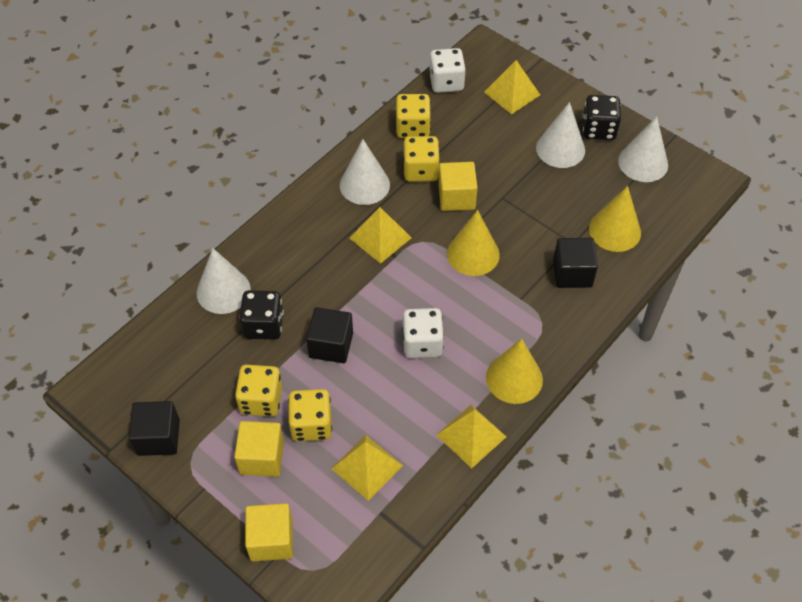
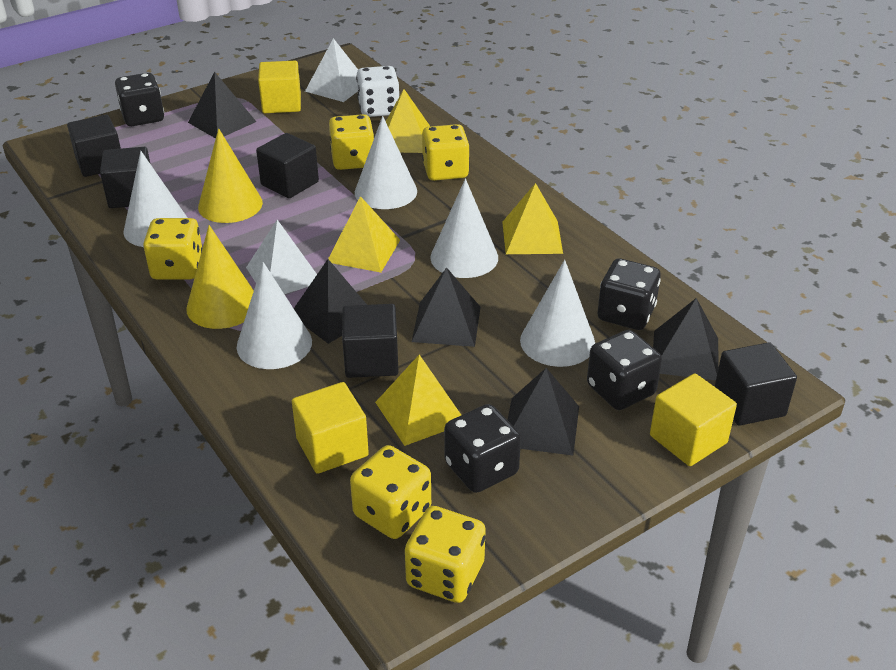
black cube: 3 -> 5
black dice: 2 -> 4
black pyramid: 0 -> 5
white cone: 4 -> 5
white dice: 2 -> 1
white pyramid: 0 -> 2
yellow cone: 3 -> 2
yellow dice: 4 -> 5

